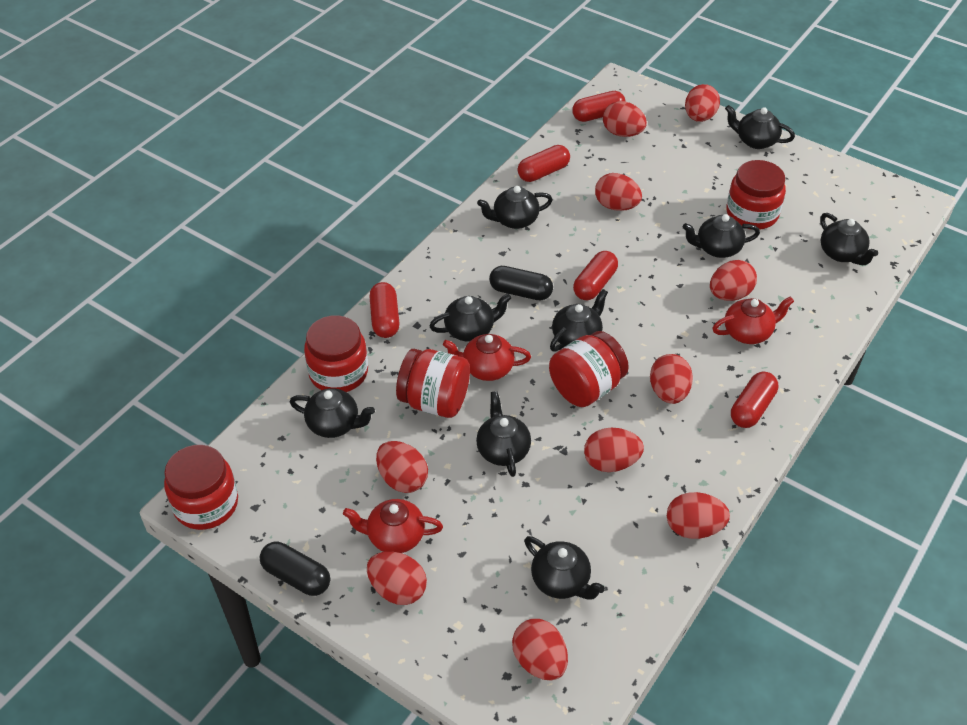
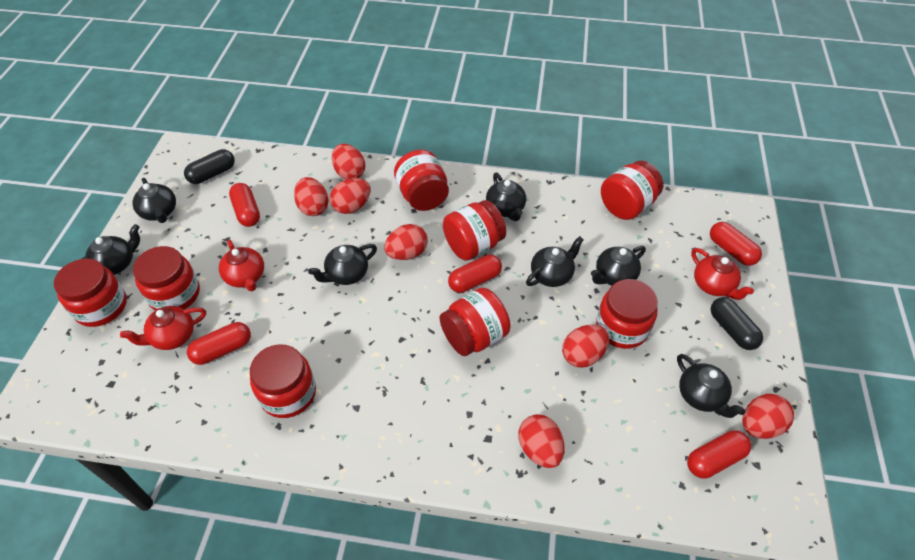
black teapot: 9 -> 7
red egg: 10 -> 7
red jar: 5 -> 8

